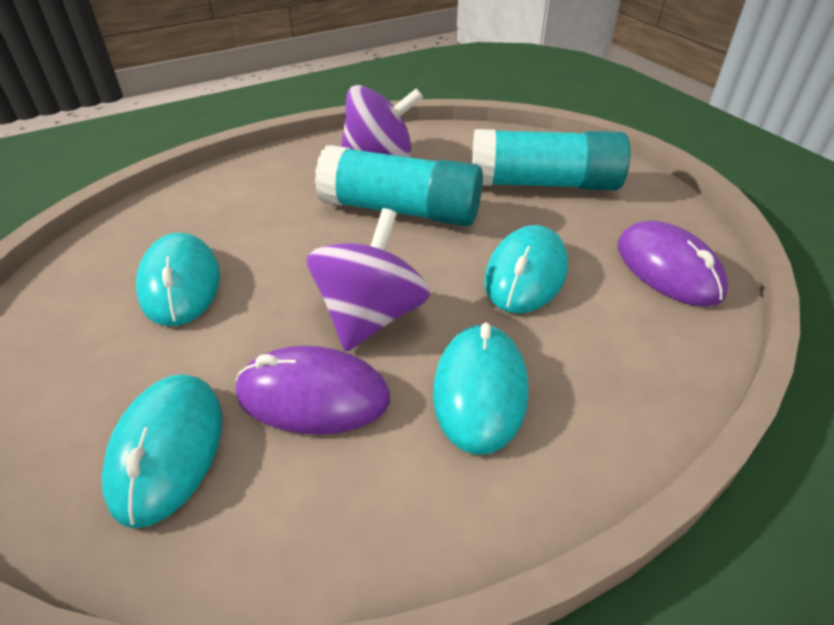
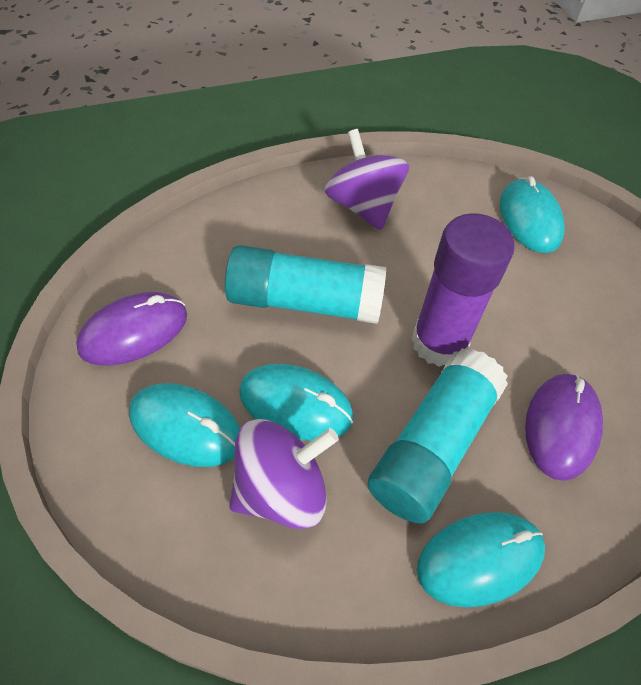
purple glue stick: 0 -> 1

